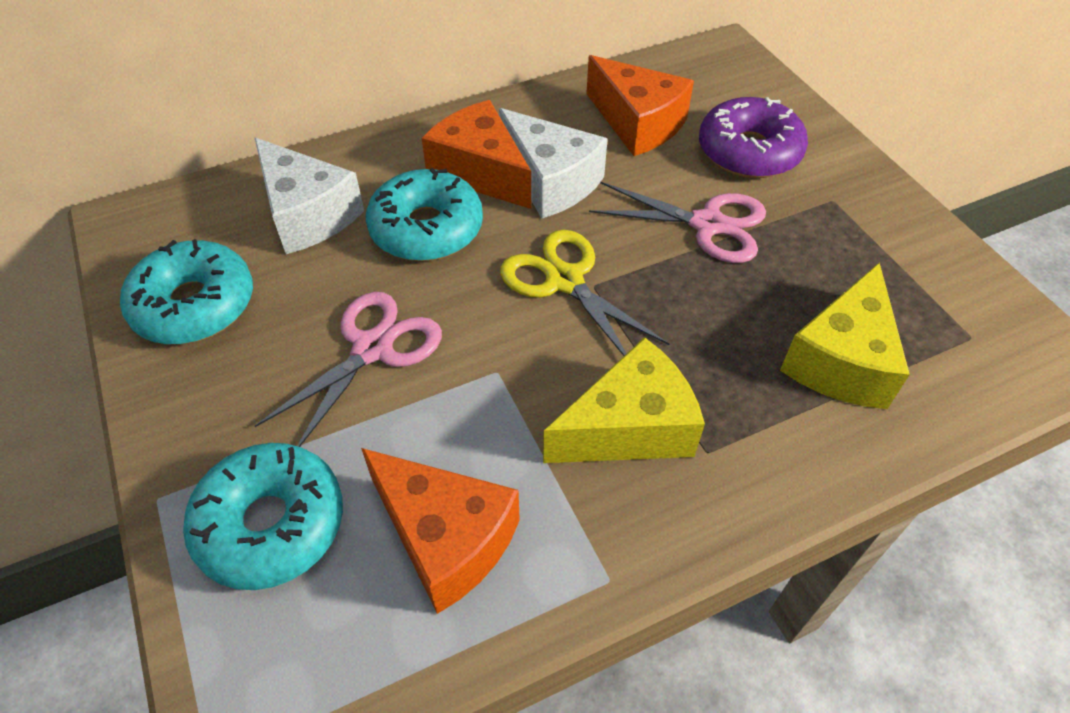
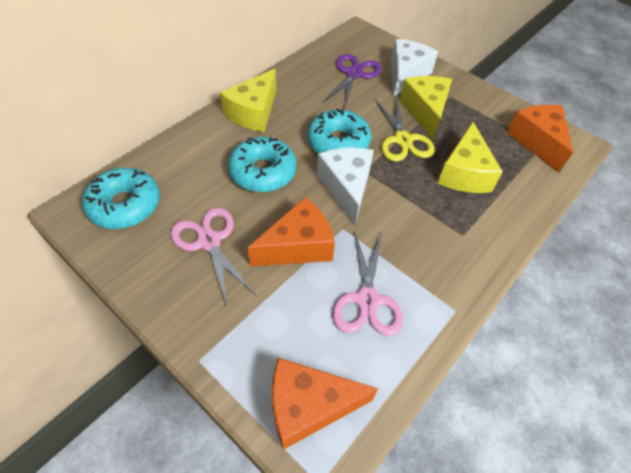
purple donut: 1 -> 0
purple scissors: 0 -> 1
yellow cheese: 2 -> 3

